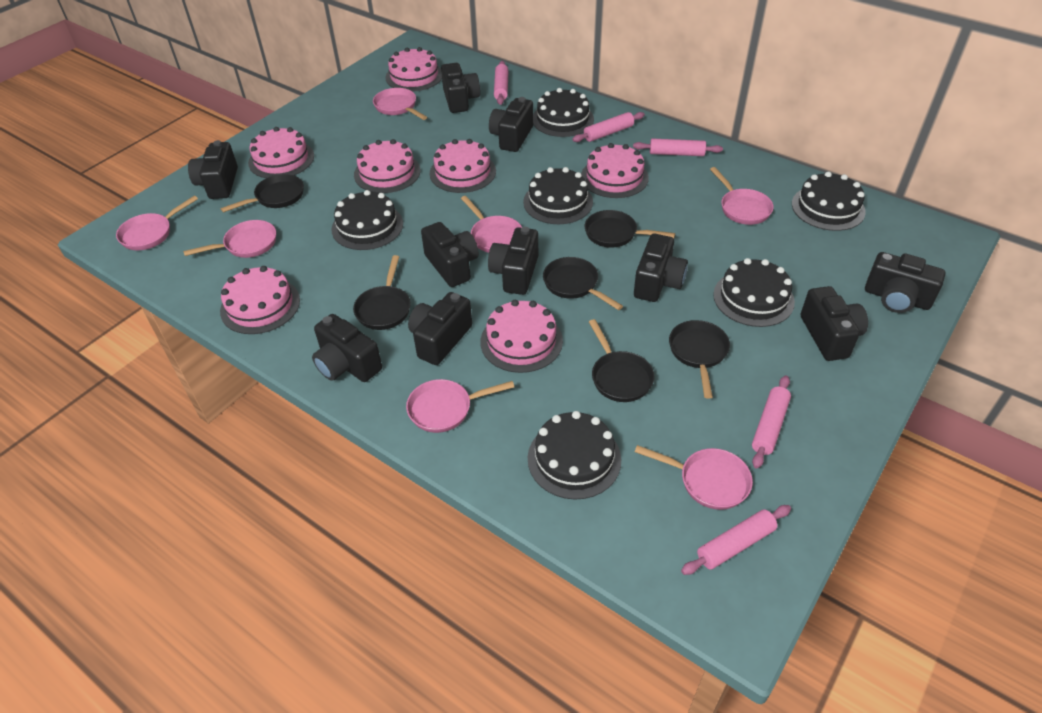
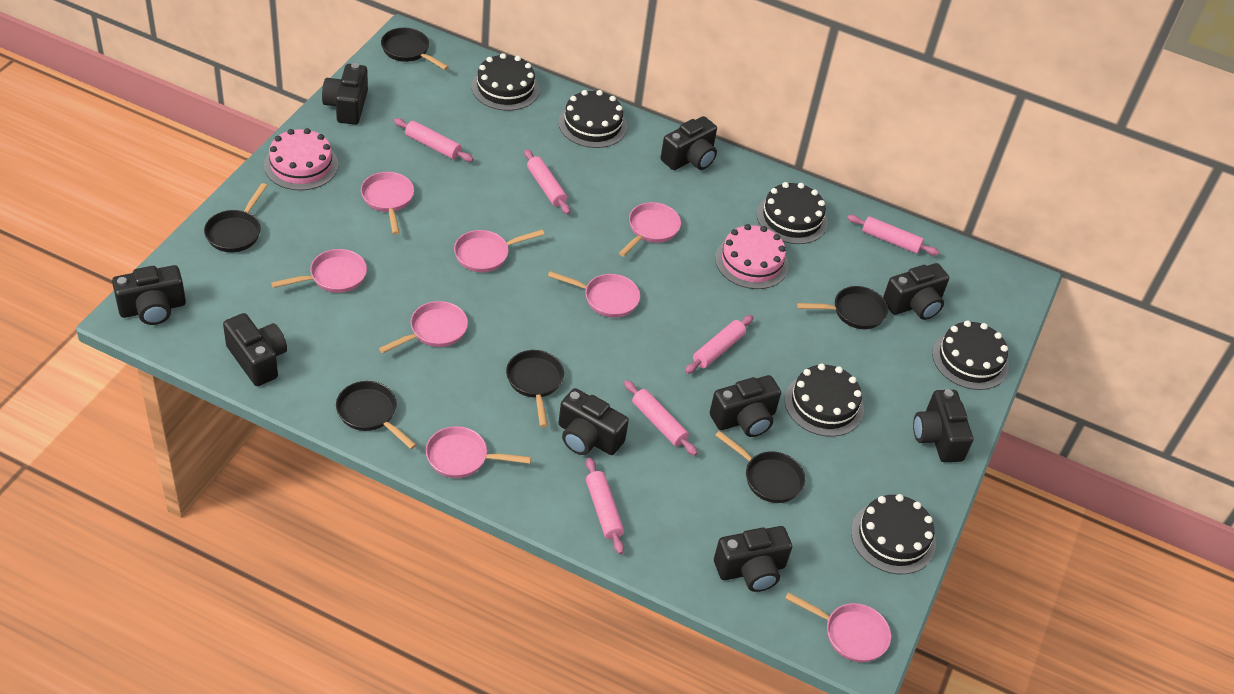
black camera: 10 -> 9
pink cake: 7 -> 2
pink pan: 7 -> 8
pink rolling pin: 5 -> 6

